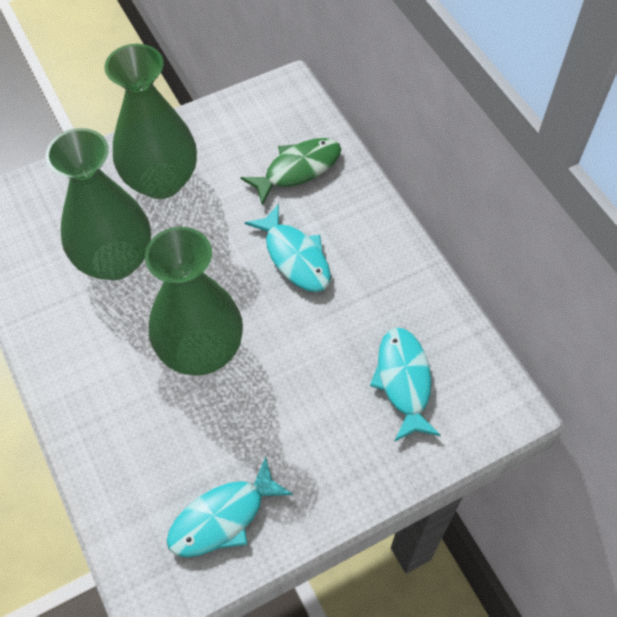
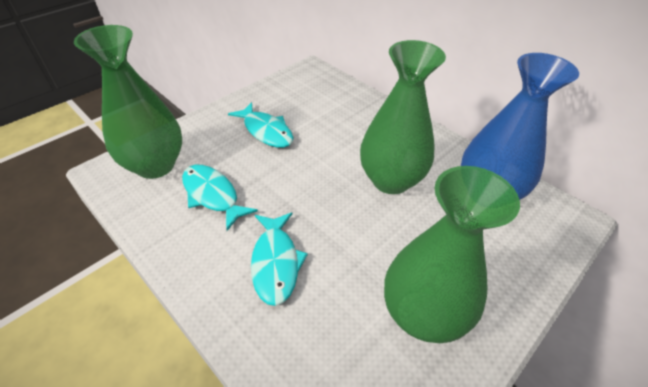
blue vase: 0 -> 1
green fish: 1 -> 0

